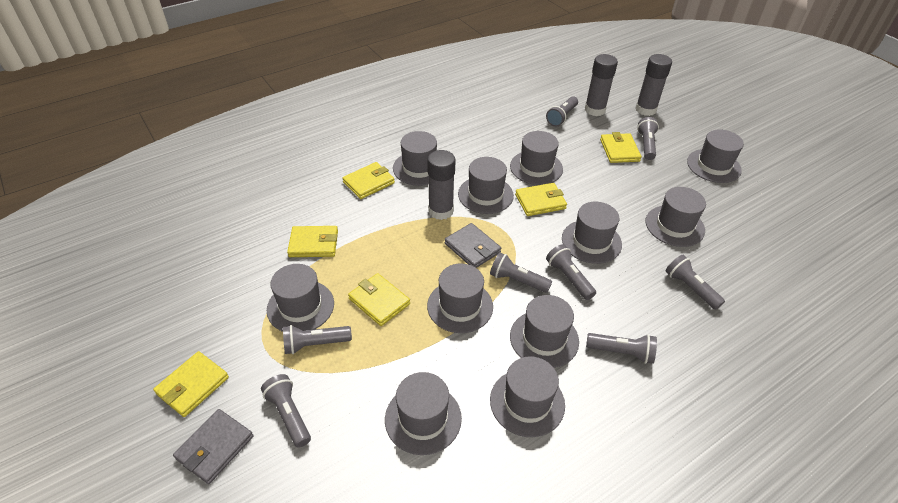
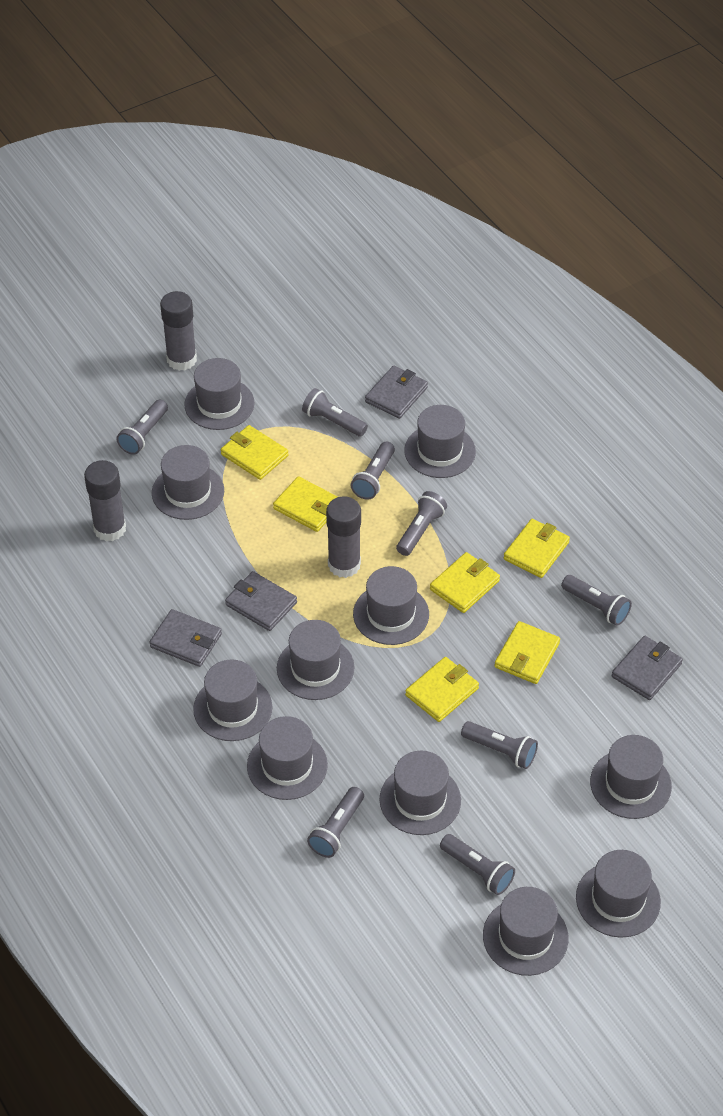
grey wallet: 2 -> 4

